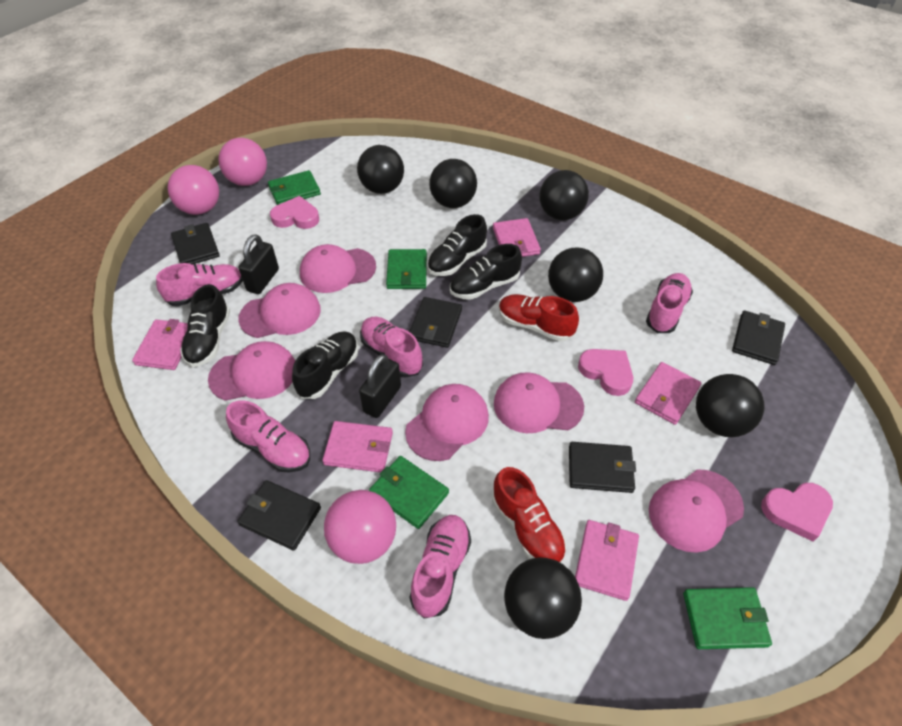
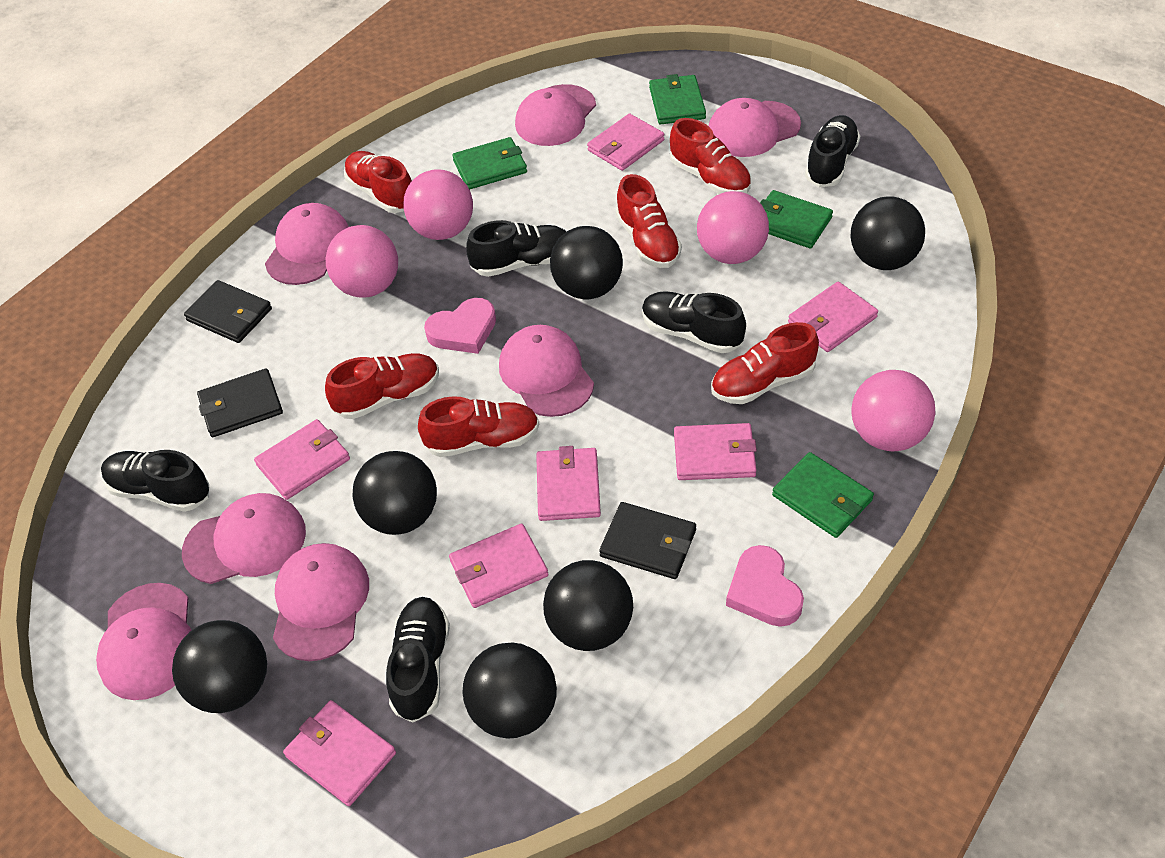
black padlock: 2 -> 0
black shoe: 4 -> 5
black wallet: 5 -> 3
pink ball: 3 -> 4
pink cap: 6 -> 7
pink heart: 3 -> 2
pink shoe: 5 -> 0
pink wallet: 5 -> 7
red shoe: 2 -> 6

